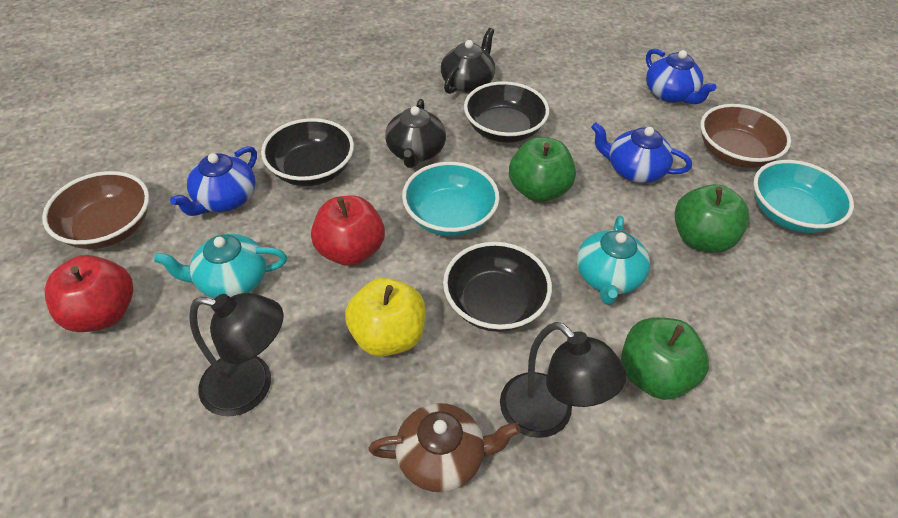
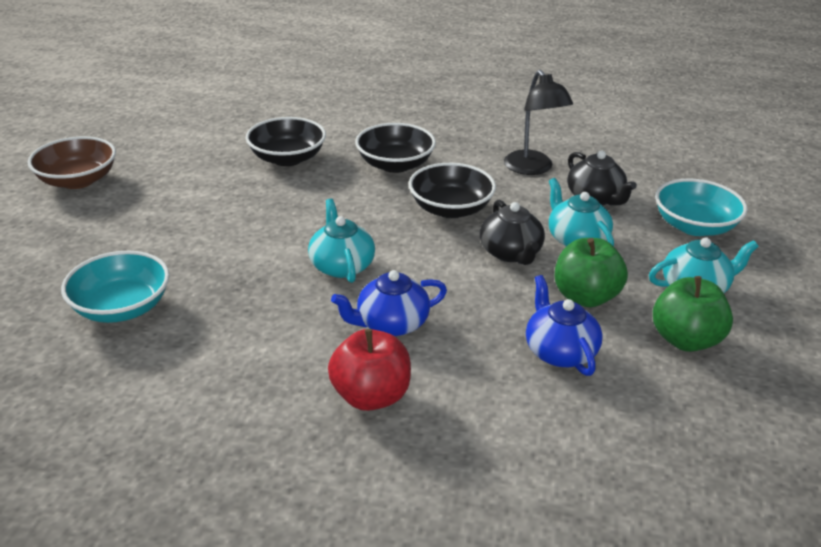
black lamp: 2 -> 1
blue teapot: 3 -> 2
brown bowl: 2 -> 1
brown teapot: 1 -> 0
green apple: 3 -> 2
red apple: 2 -> 1
turquoise teapot: 2 -> 3
yellow apple: 1 -> 0

